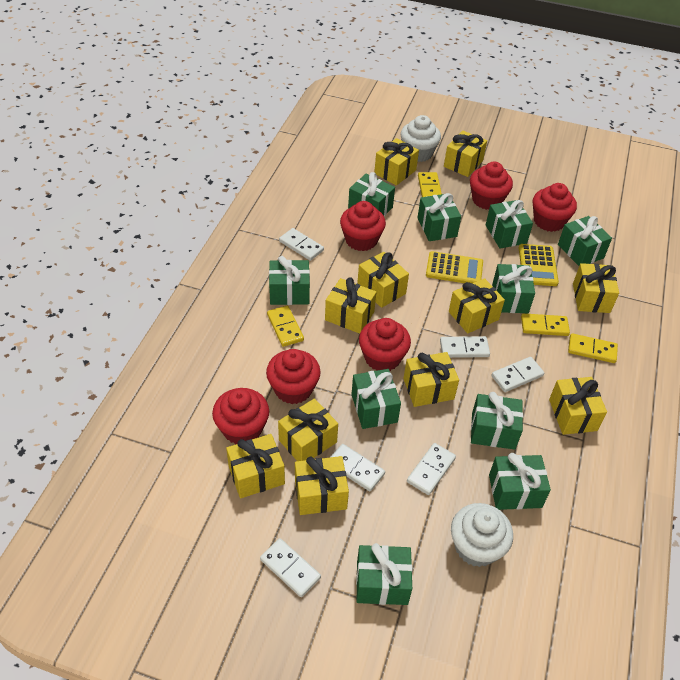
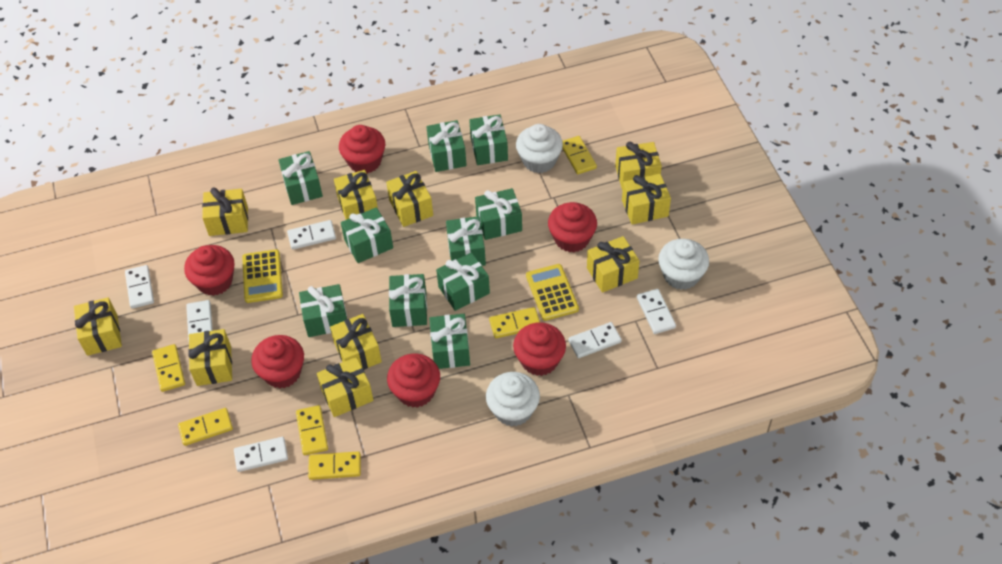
white cupcake: 2 -> 3
yellow domino: 4 -> 6
yellow gift: 11 -> 10

